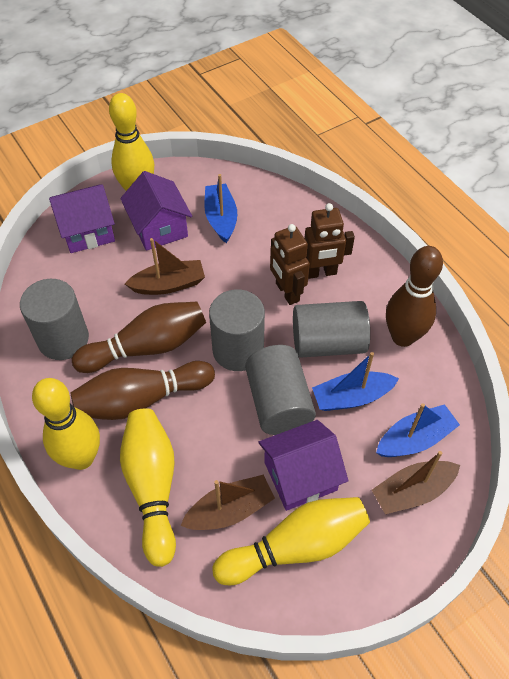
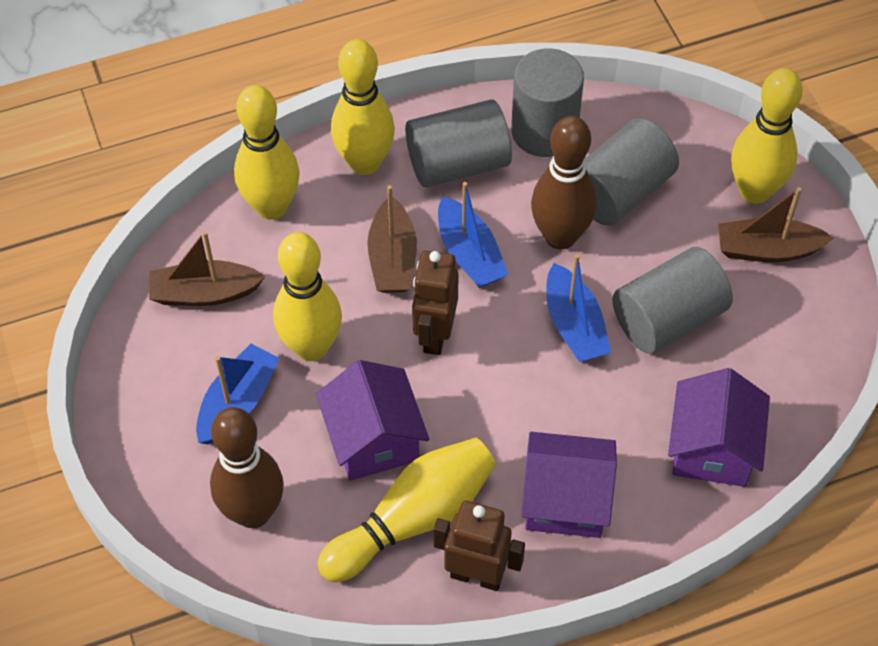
brown bowling pin: 3 -> 2
yellow bowling pin: 4 -> 5

